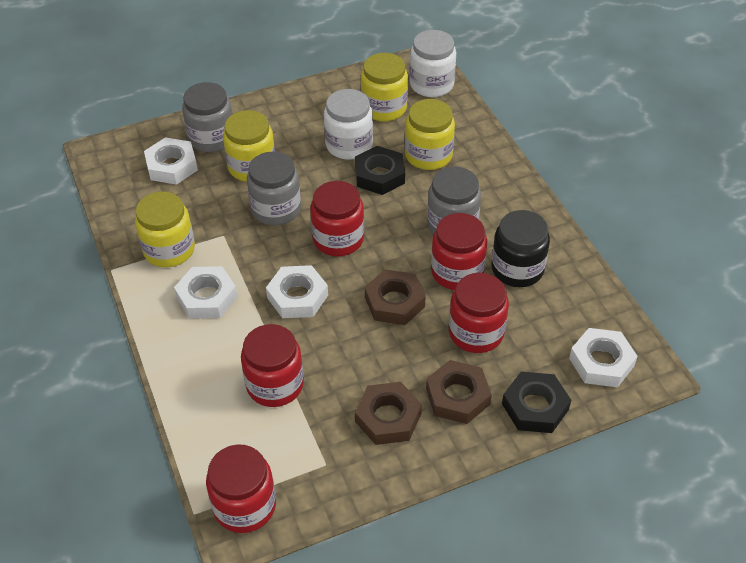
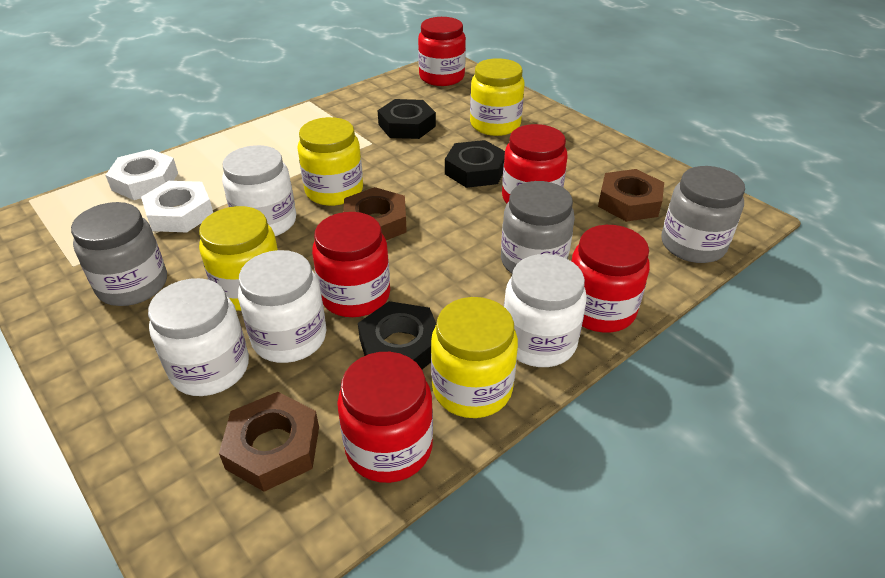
black jar: 1 -> 0
black nut: 2 -> 3
white jar: 2 -> 4
white nut: 4 -> 2

